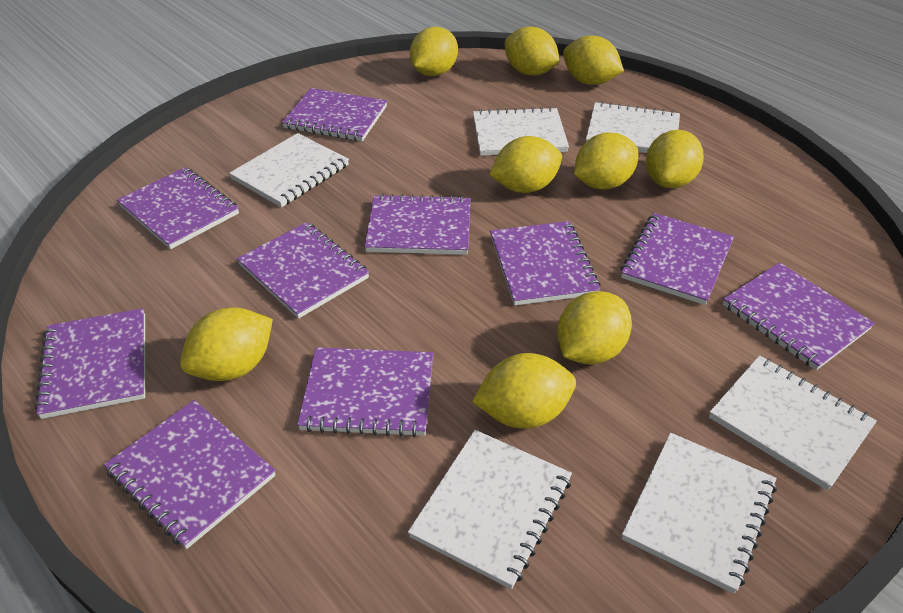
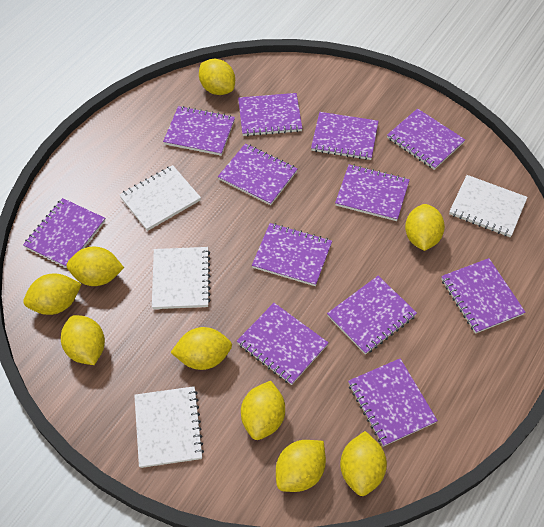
purple notebook: 10 -> 12
white notebook: 6 -> 4

